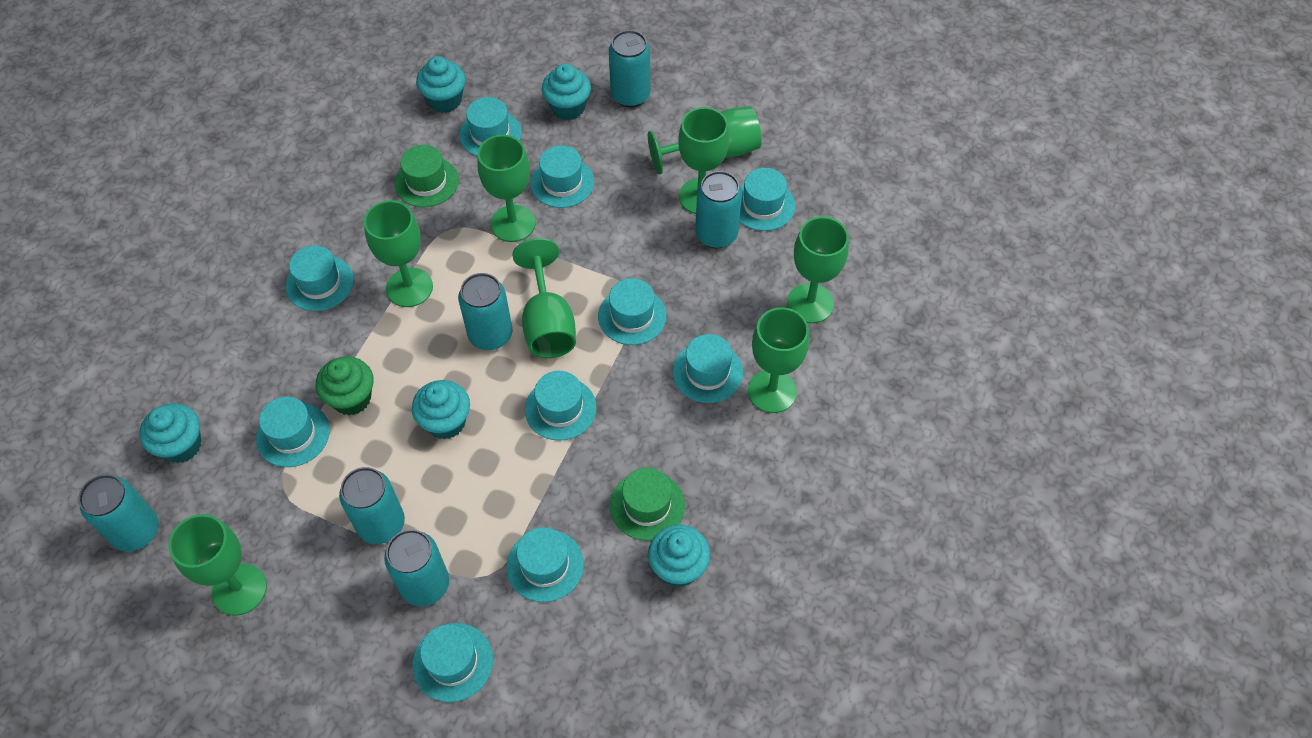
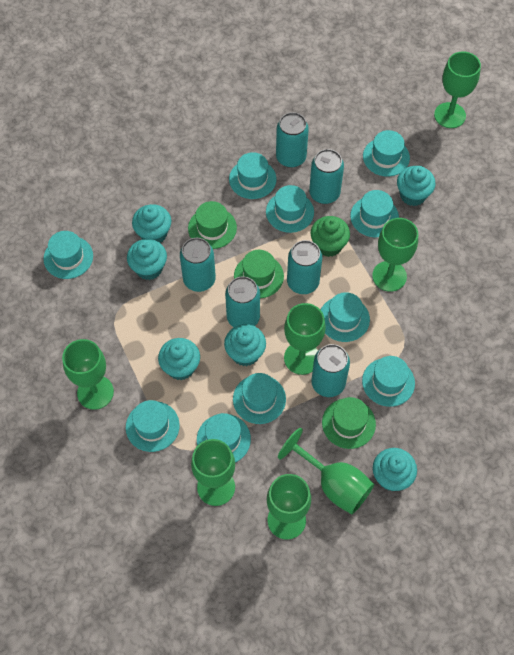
green goblet: 8 -> 7
green hat: 2 -> 3
turquoise cupcake: 5 -> 6

